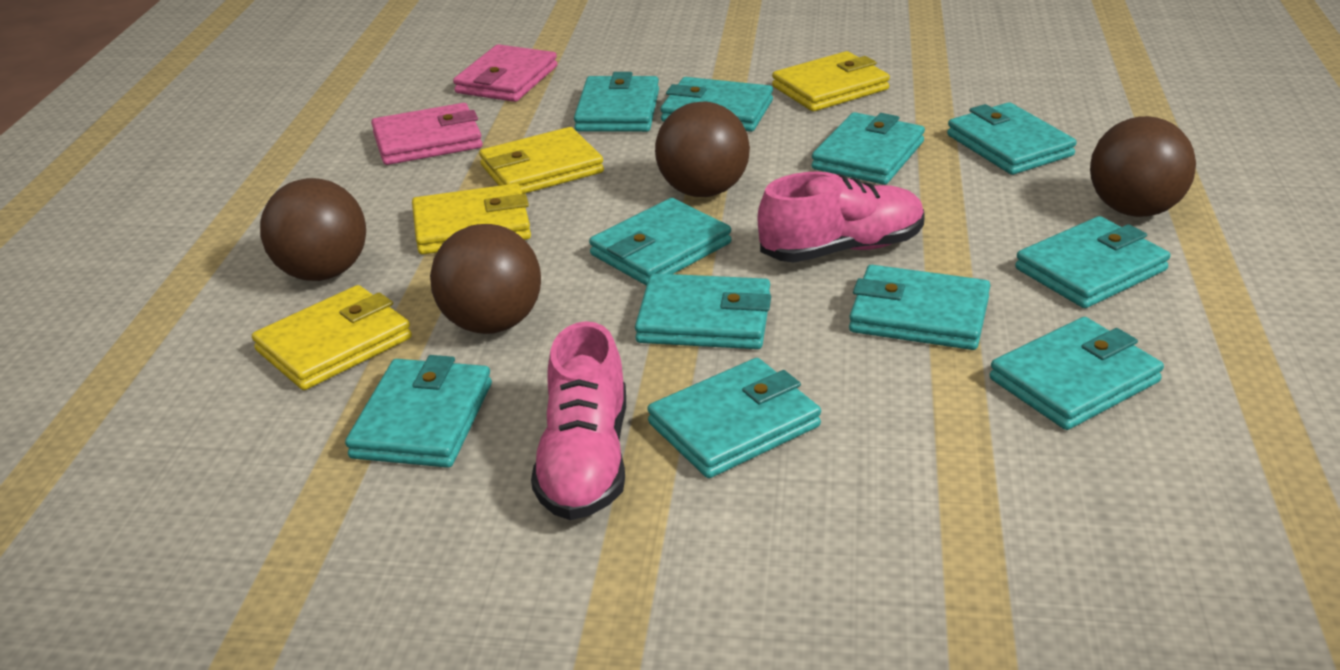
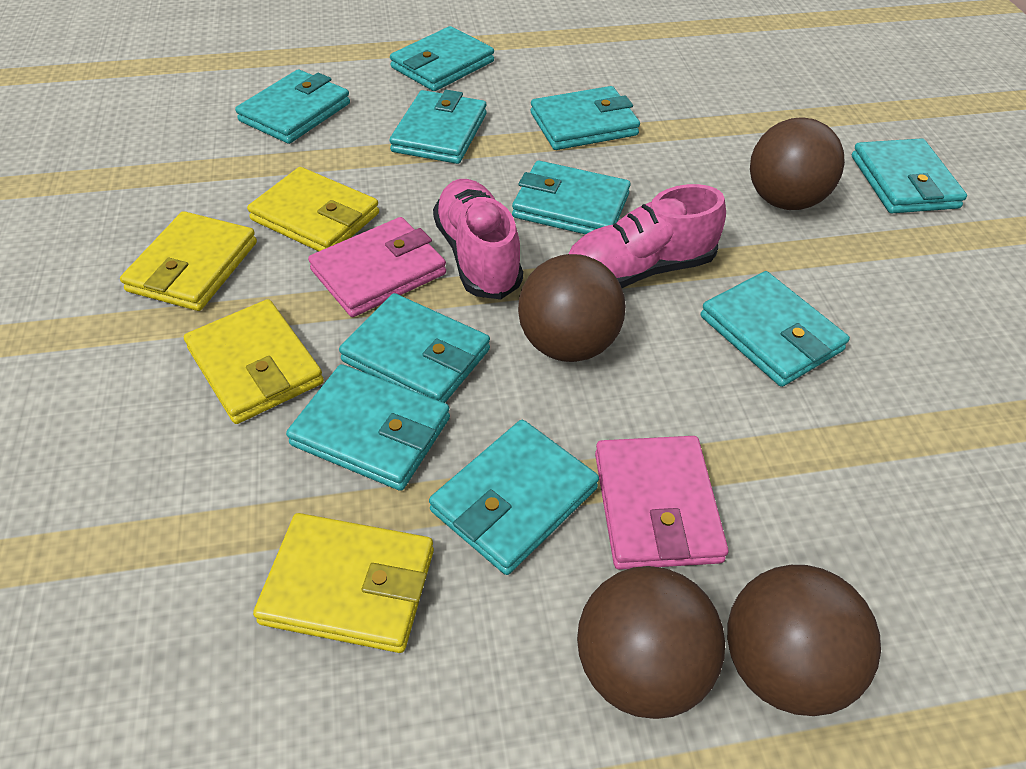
turquoise wallet: 11 -> 10

